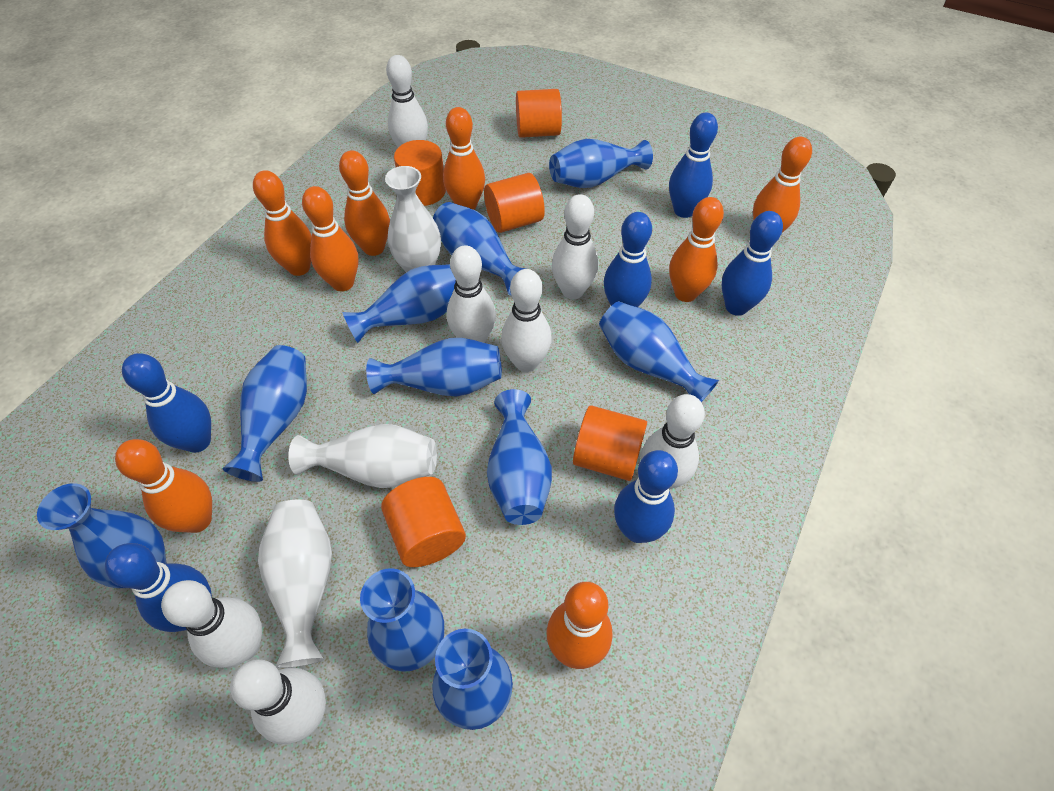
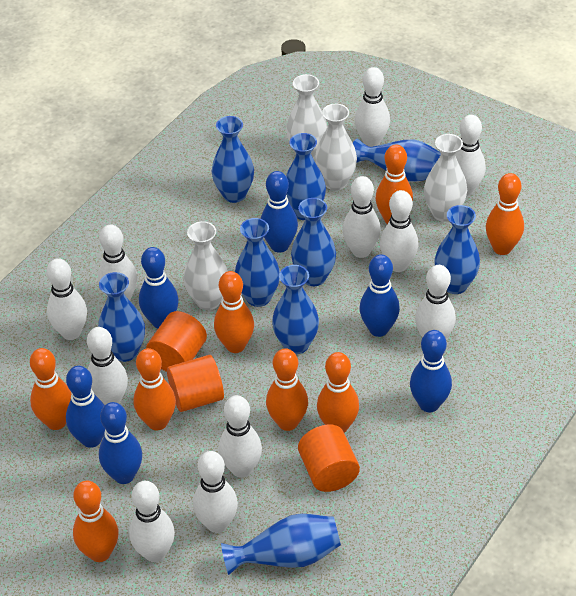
blue vase: 10 -> 9
orange cylinder: 5 -> 3
white bowling pin: 7 -> 11
white vase: 3 -> 4

